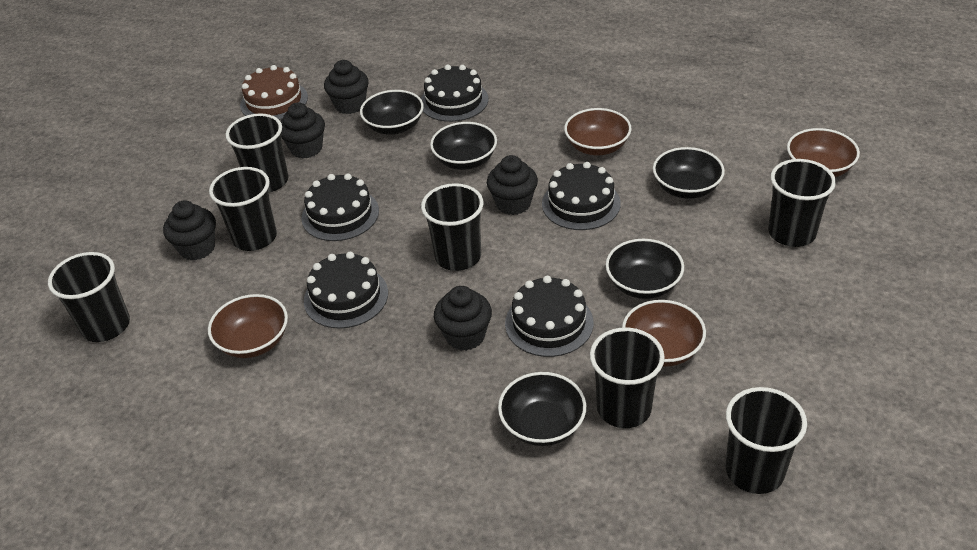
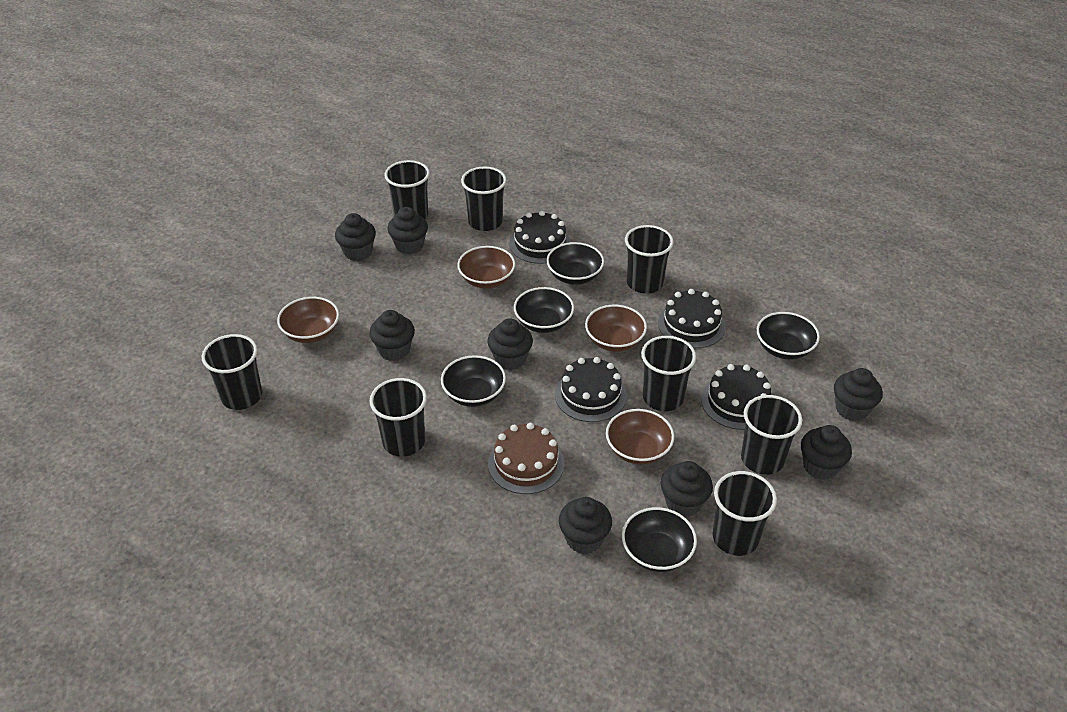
black cake: 5 -> 4
black cup: 7 -> 8
black cupcake: 5 -> 8

